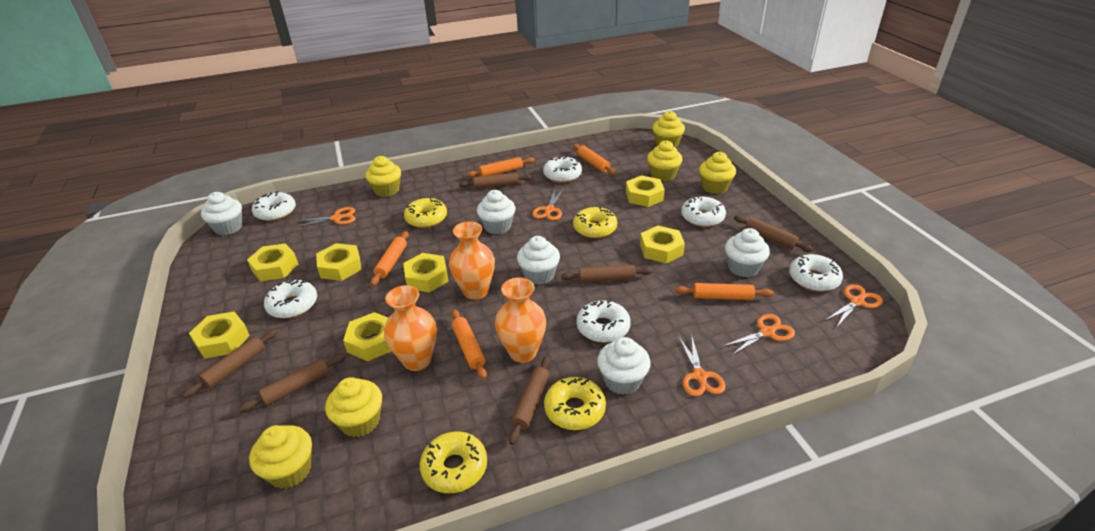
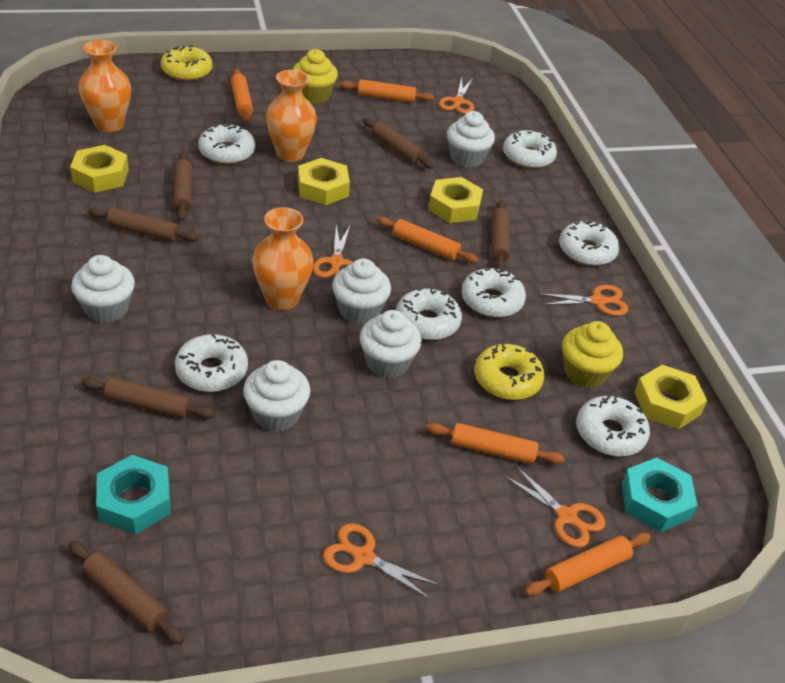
turquoise nut: 0 -> 2
white donut: 6 -> 7
yellow cupcake: 6 -> 2
yellow donut: 4 -> 2
yellow nut: 7 -> 4

